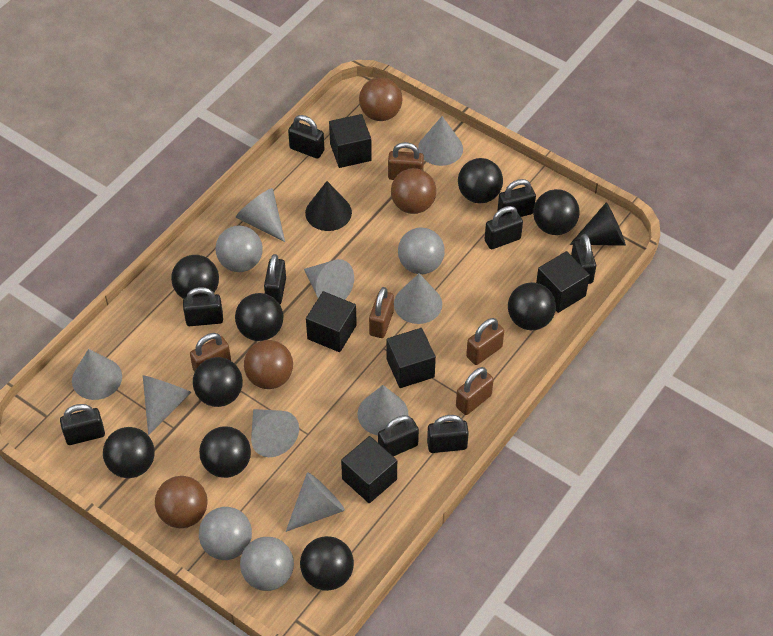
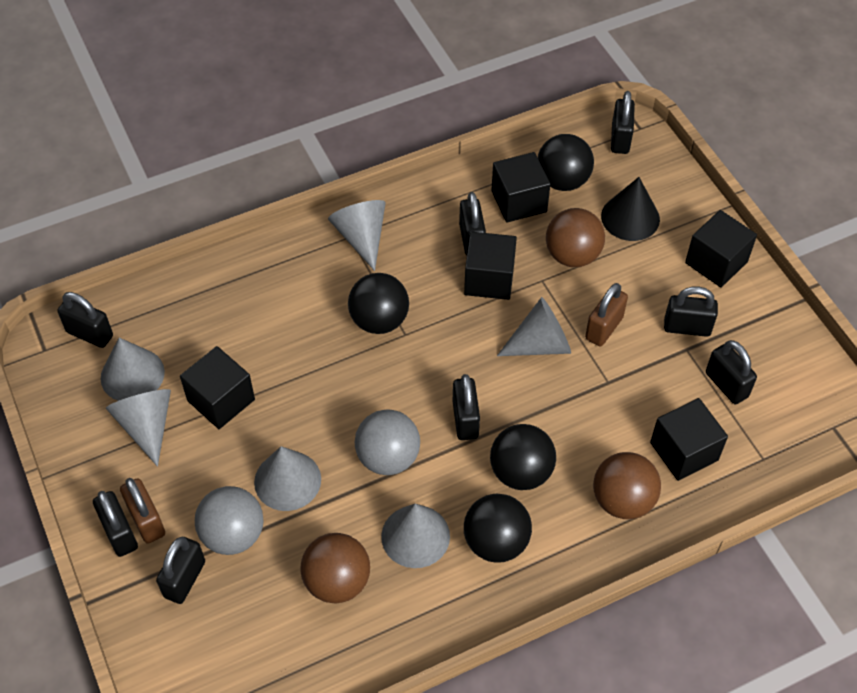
black ball: 9 -> 4
black cone: 2 -> 1
black padlock: 9 -> 8
brown ball: 4 -> 3
brown padlock: 5 -> 2
grey ball: 4 -> 2
grey cone: 9 -> 6

